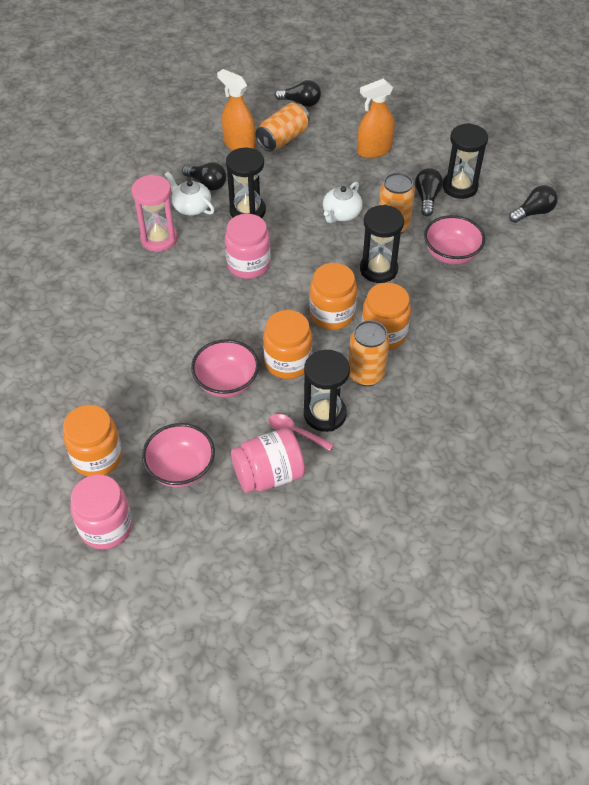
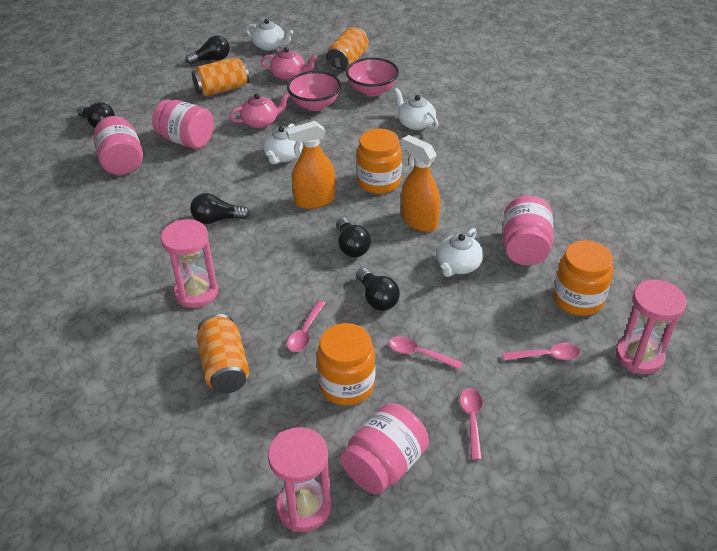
black hourglass: 4 -> 0
black light bulb: 4 -> 5
orange jar: 4 -> 3
pink bowl: 3 -> 2
pink hourglass: 1 -> 3
pink jar: 3 -> 4
pink spoon: 1 -> 4
pink teapot: 0 -> 2
white teapot: 2 -> 4

